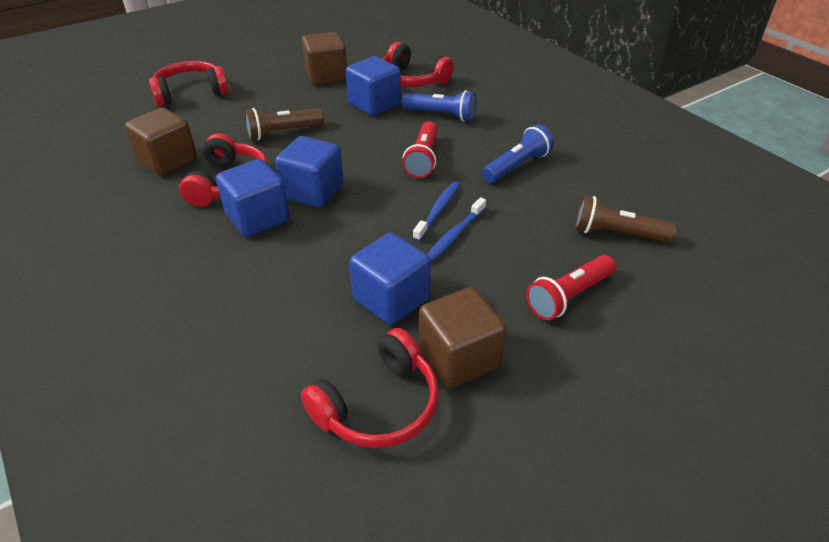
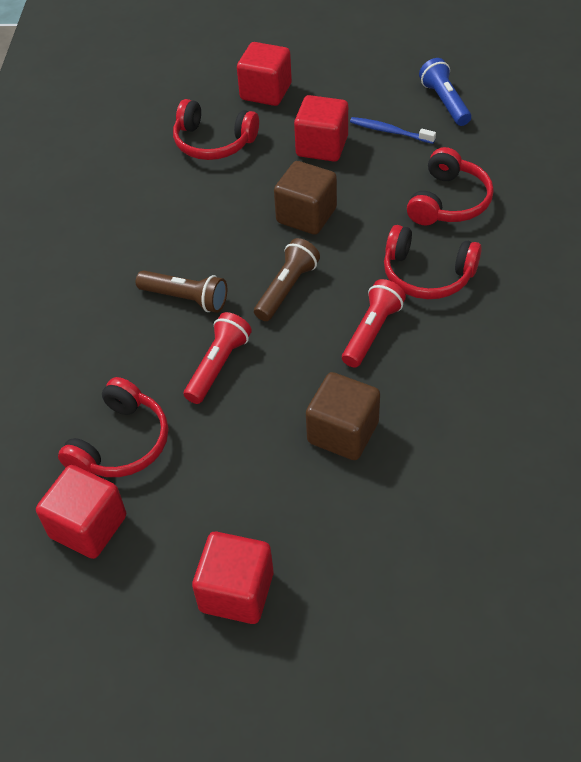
blue cube: 4 -> 0
blue flashlight: 2 -> 1
blue toothbrush: 2 -> 1
brown cube: 3 -> 2
red cube: 0 -> 4

